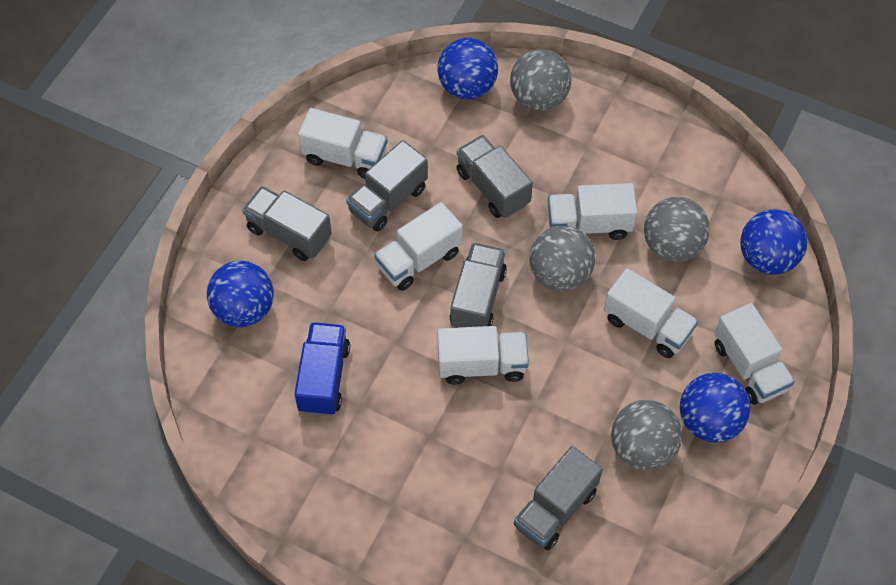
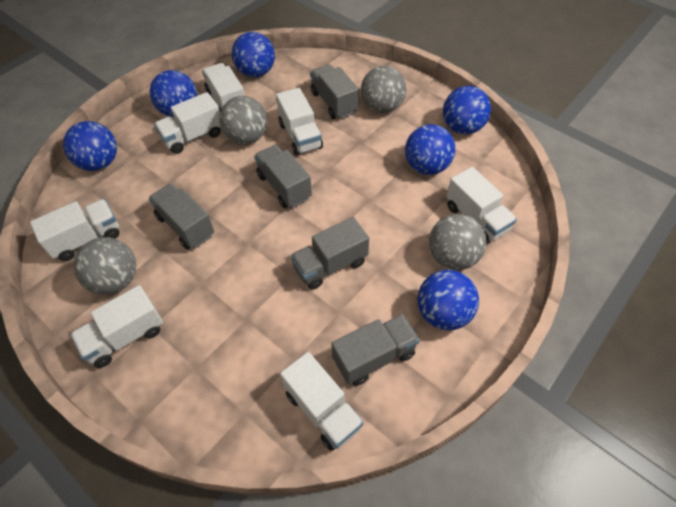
blue ball: 4 -> 6
blue truck: 1 -> 0
white truck: 6 -> 7

